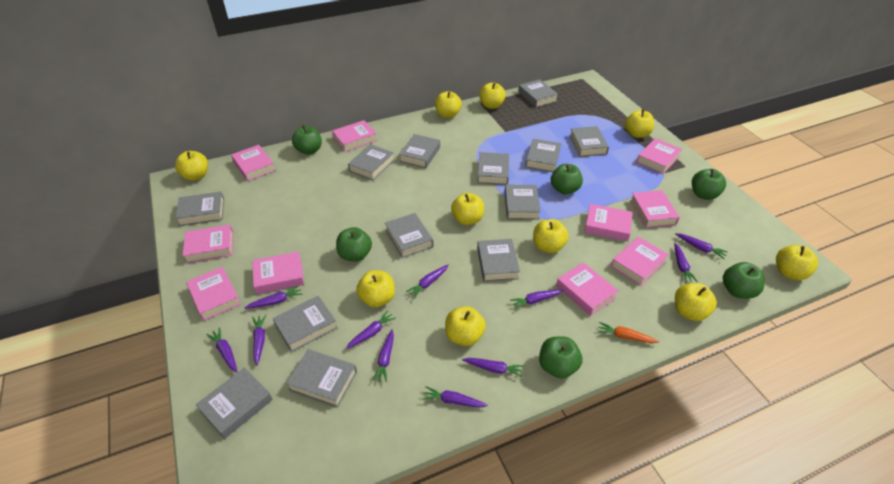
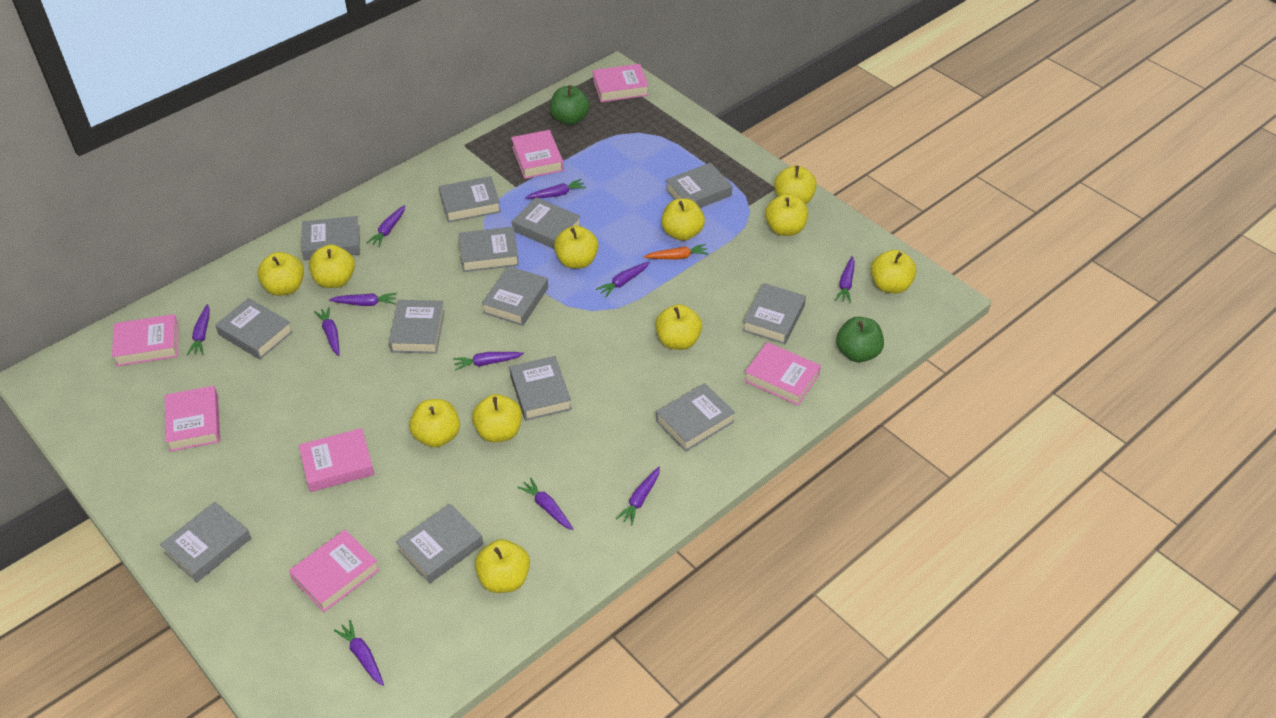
green apple: 6 -> 2
pink book: 10 -> 7
yellow apple: 10 -> 11

